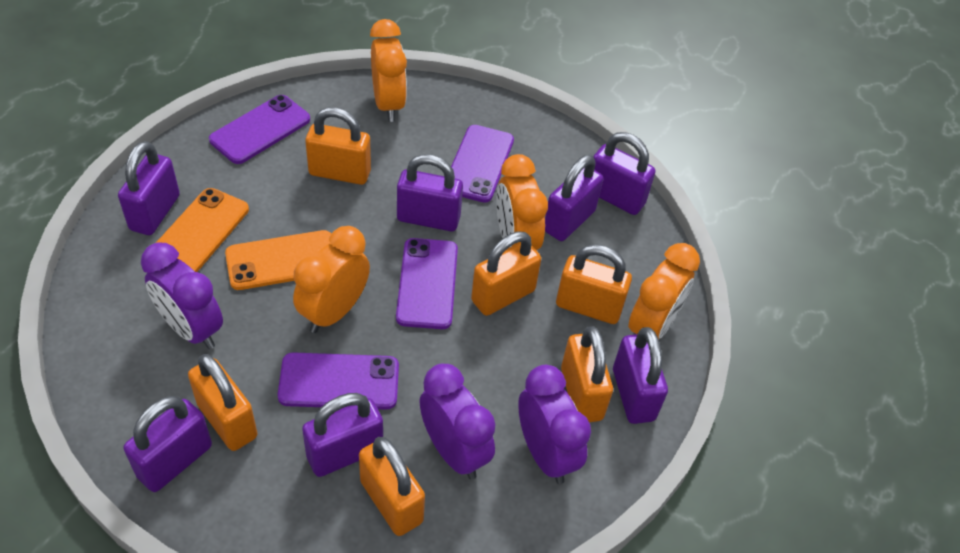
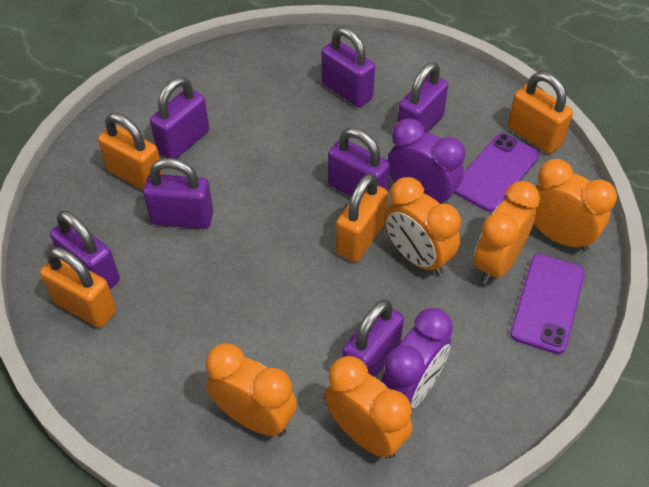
orange clock: 4 -> 5
orange padlock: 6 -> 4
orange phone: 2 -> 0
purple clock: 3 -> 2
purple phone: 4 -> 2

